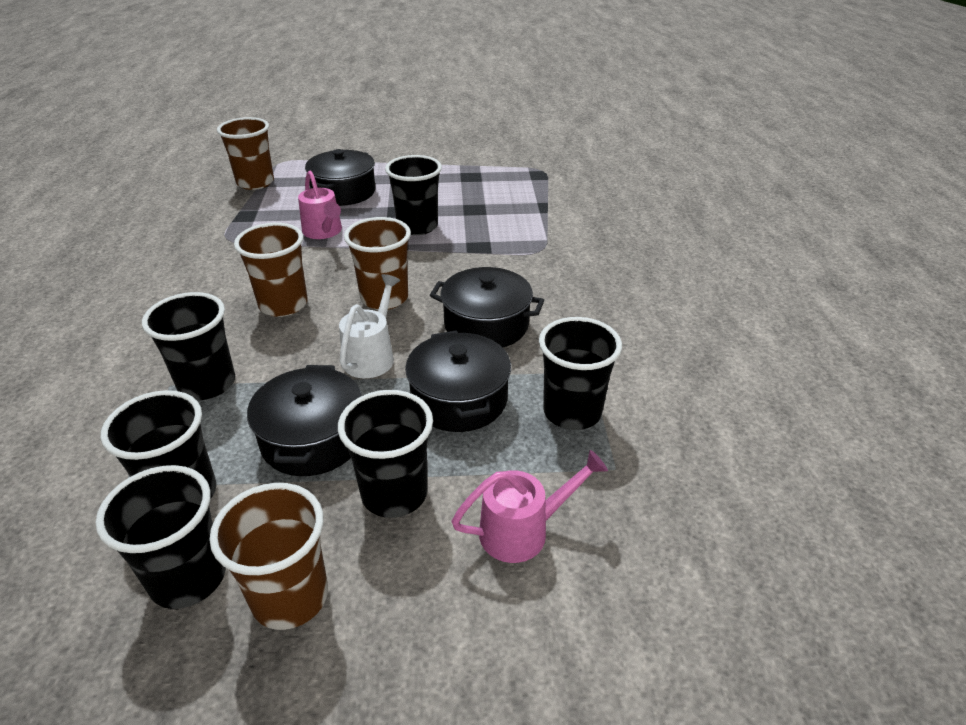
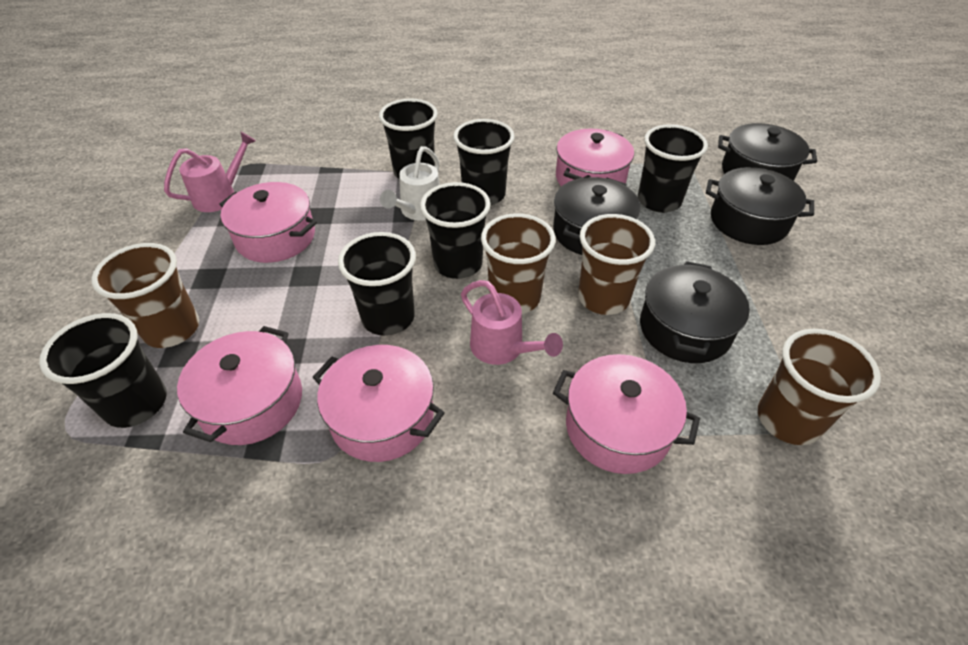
pink pot: 0 -> 5

